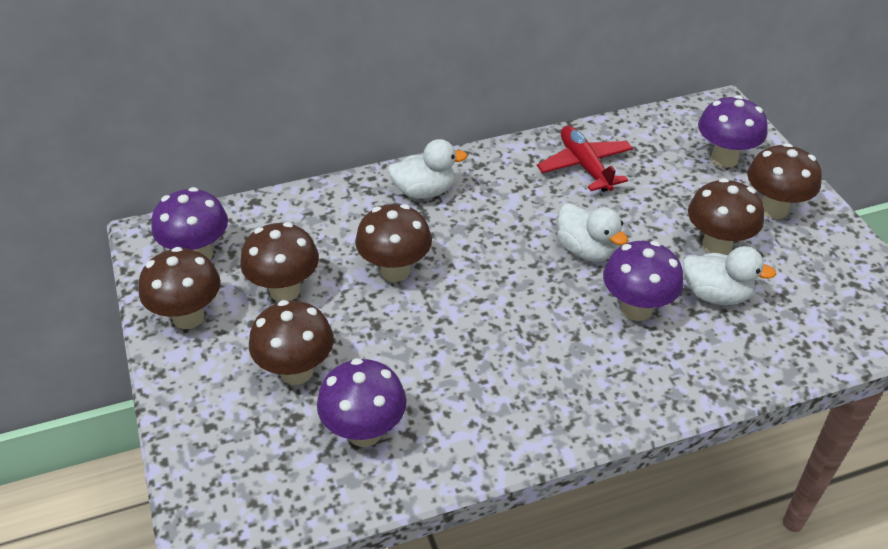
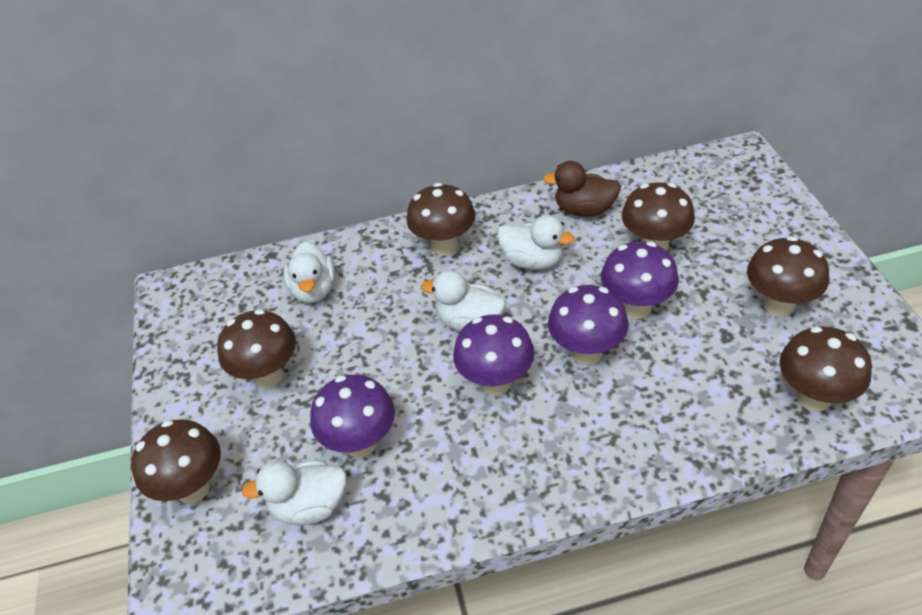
brown duck: 0 -> 1
red plane: 1 -> 0
white duck: 3 -> 4

